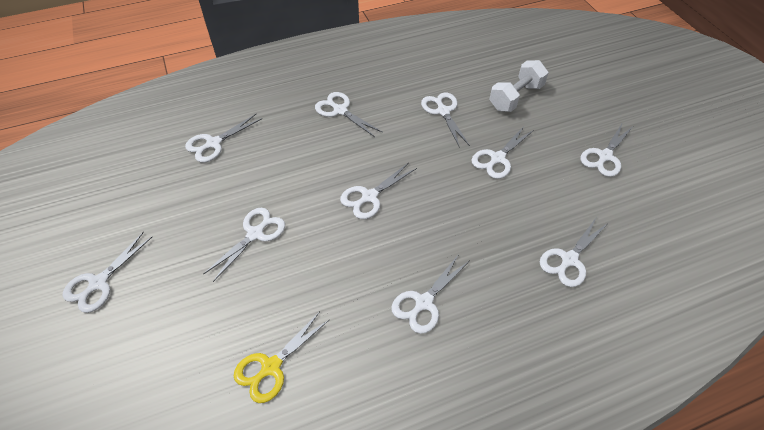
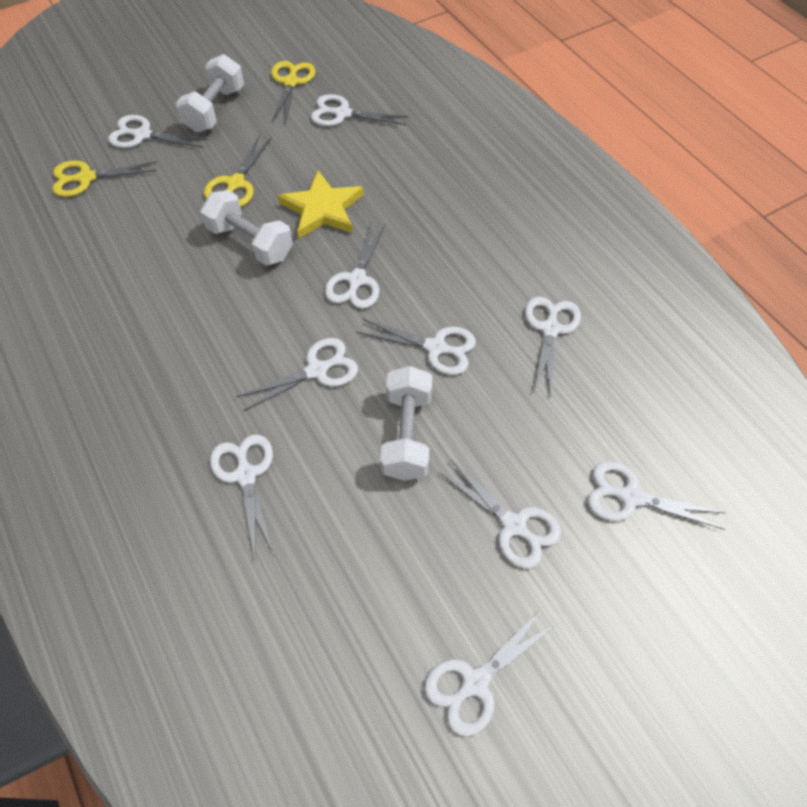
white dumbbell: 1 -> 3
yellow scissors: 1 -> 3
yellow star: 0 -> 1

